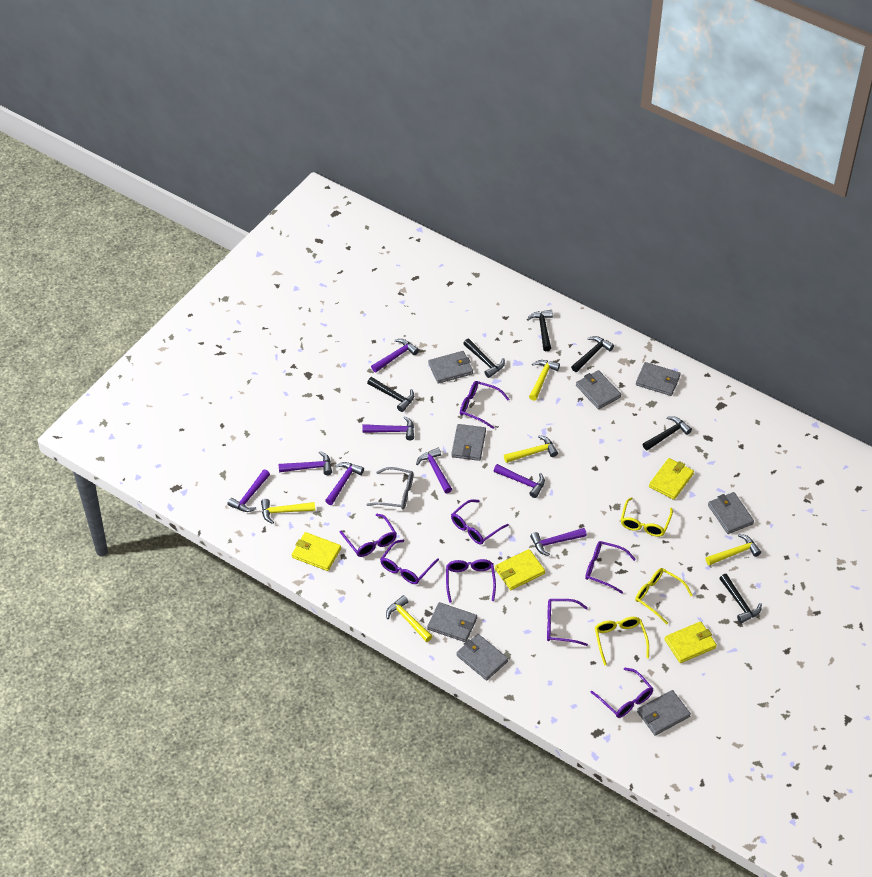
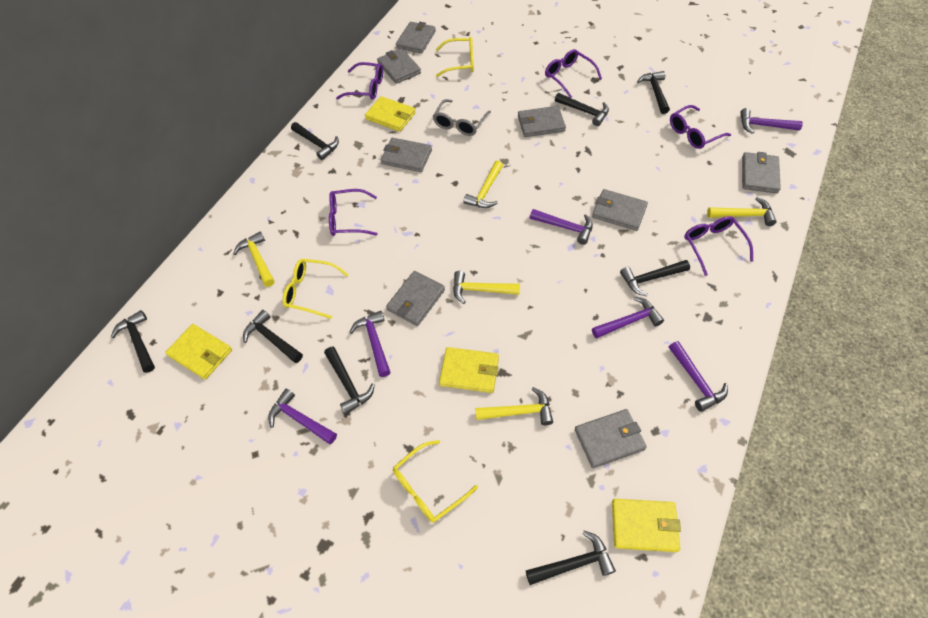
black hammer: 6 -> 8
purple glasses: 8 -> 5
purple hammer: 8 -> 6

